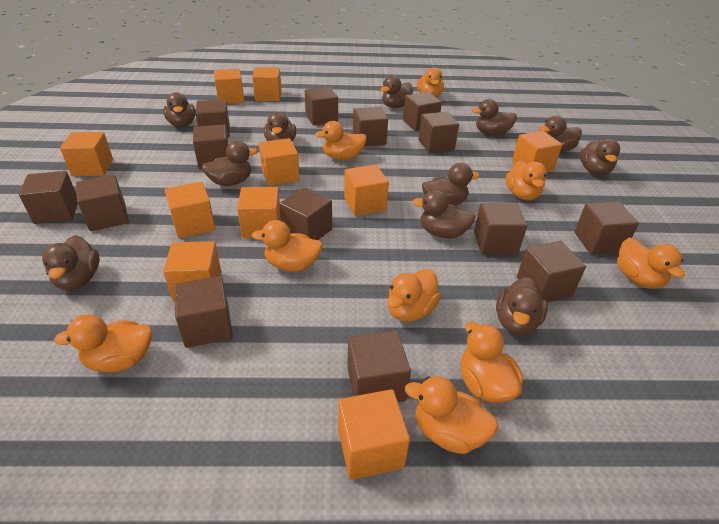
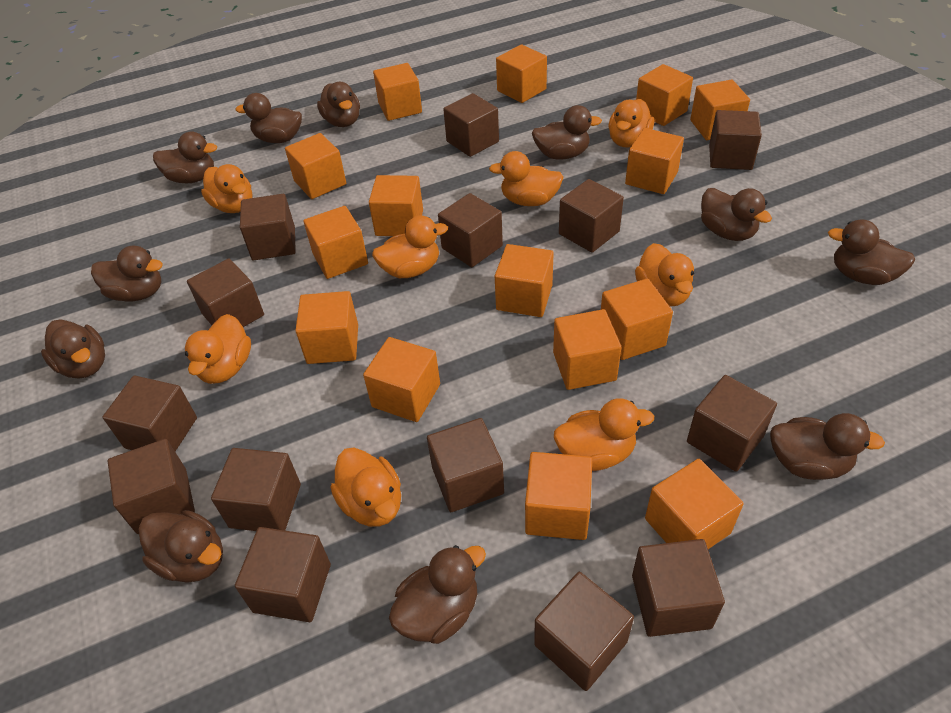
orange cube: 10 -> 15
orange duck: 9 -> 8

